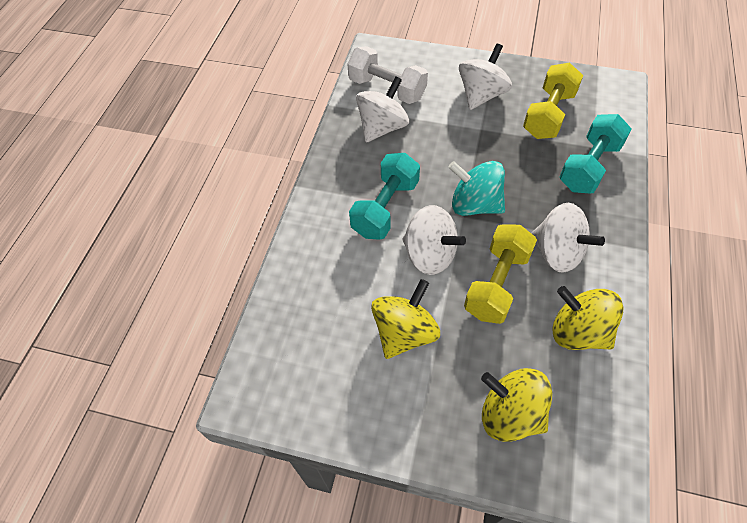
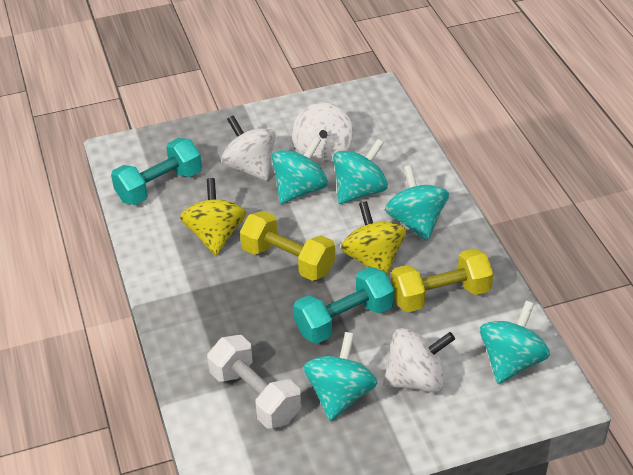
turquoise spinning top: 1 -> 5
white spinning top: 4 -> 3
yellow spinning top: 3 -> 2

